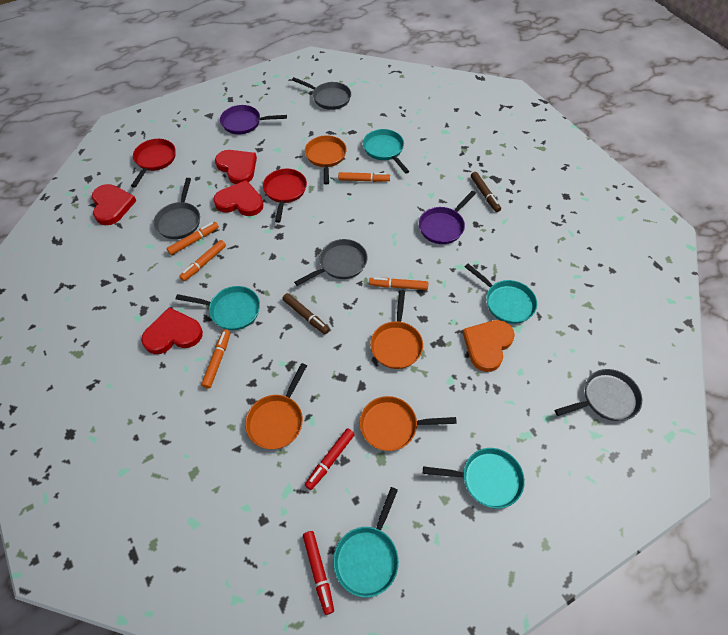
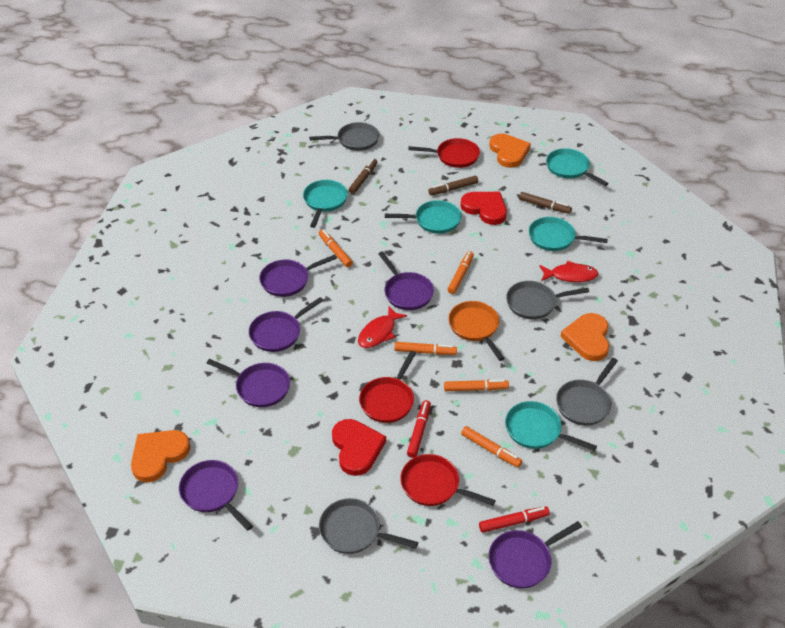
brown marker: 2 -> 3
orange heart: 1 -> 3
orange pan: 4 -> 1
purple pan: 2 -> 6
red fish: 0 -> 2
red heart: 4 -> 2
red pan: 2 -> 3

